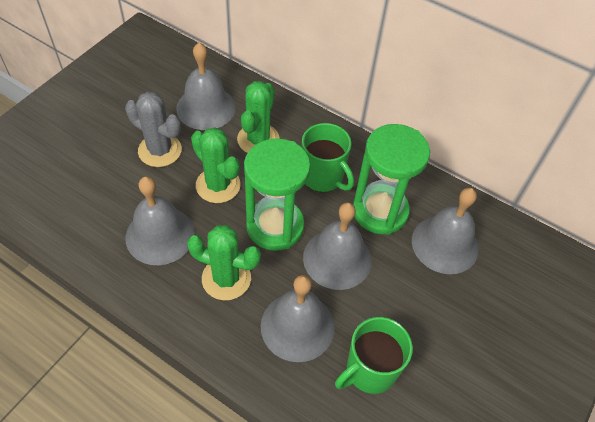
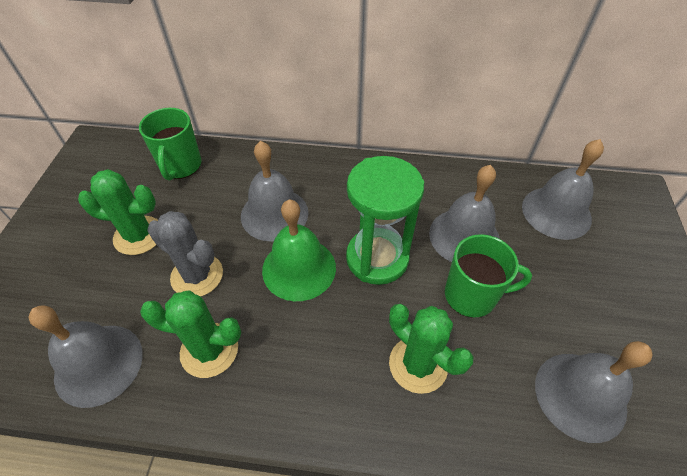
green bell: 0 -> 1
green hourglass: 2 -> 1

